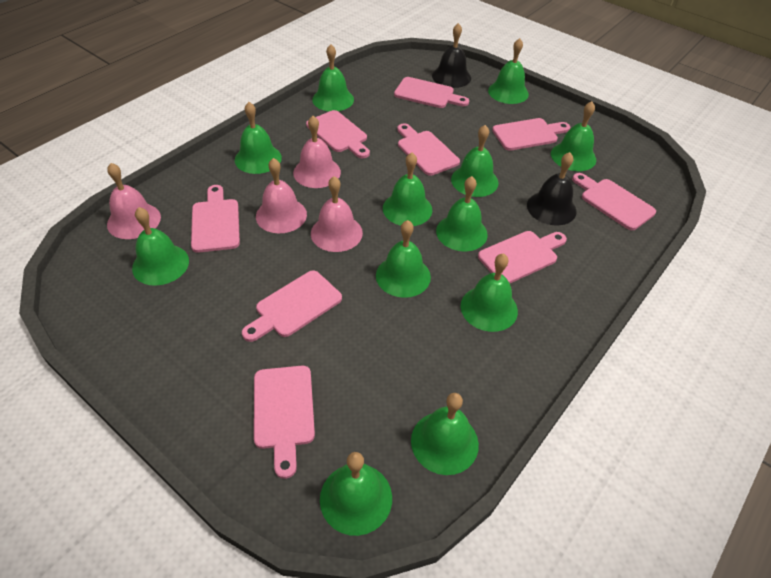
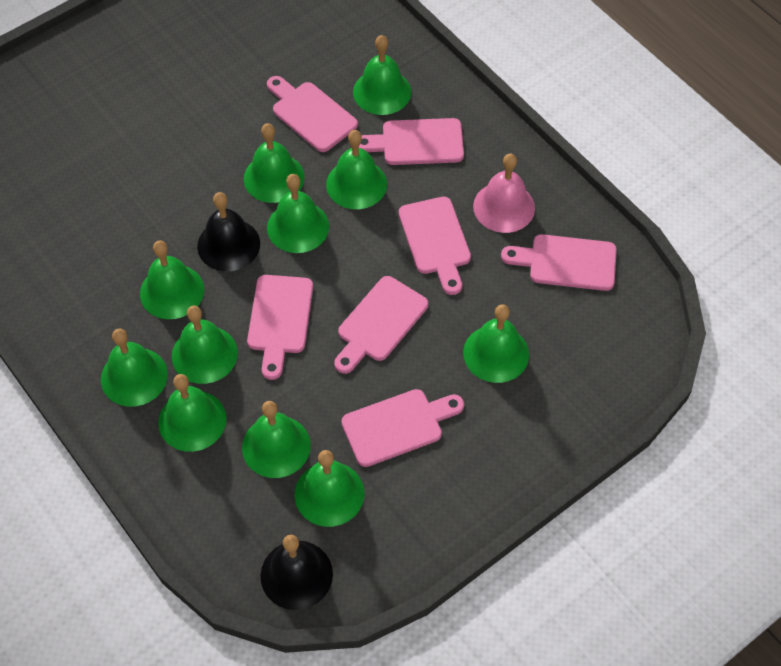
green bell: 12 -> 11
pink bell: 4 -> 1
pink cutting board: 9 -> 7

